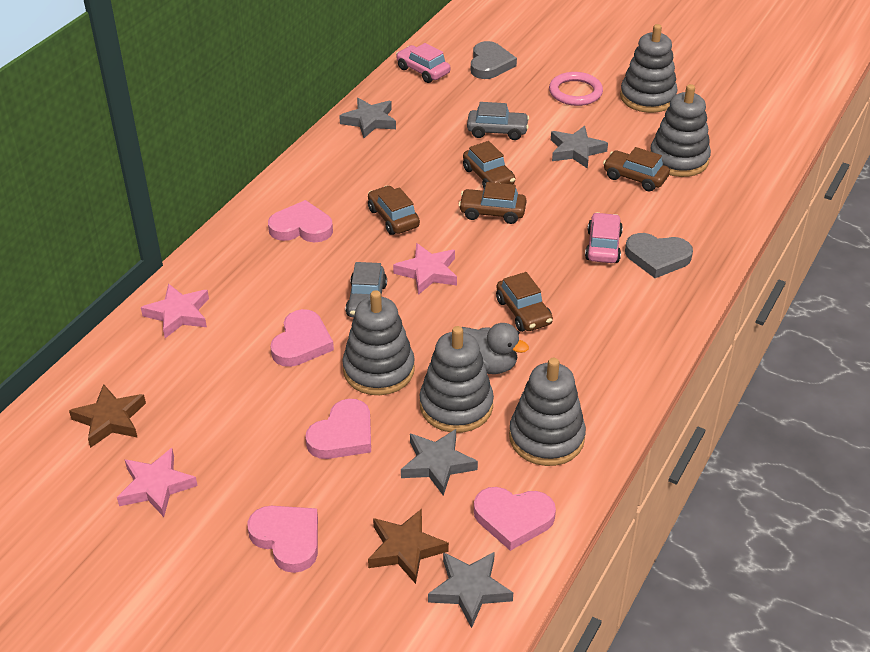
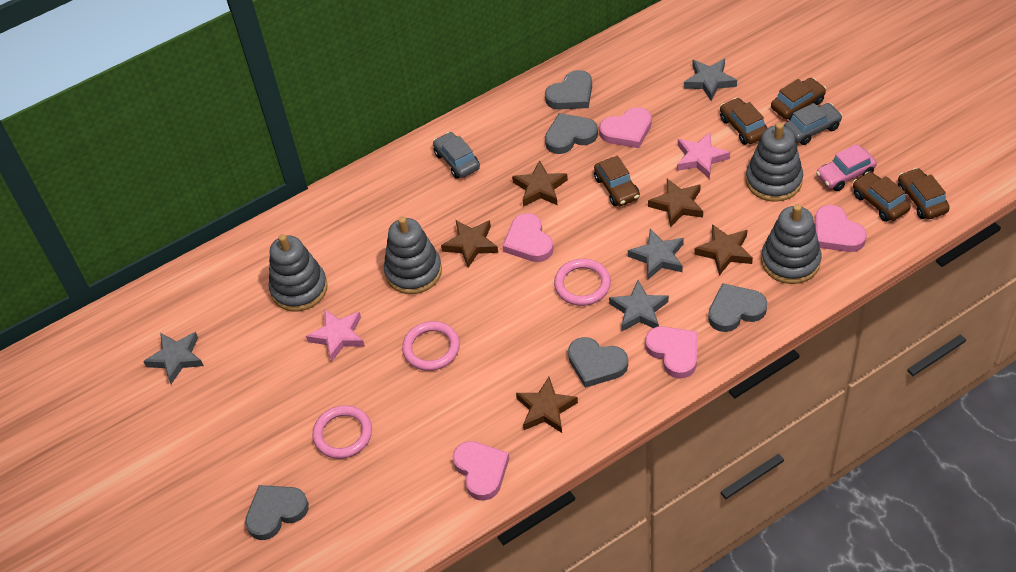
brown star: 2 -> 5
grey duck: 1 -> 0
grey heart: 2 -> 5
grey stacking toy: 5 -> 4
pink car: 2 -> 1
pink ring: 1 -> 3
pink star: 3 -> 2

